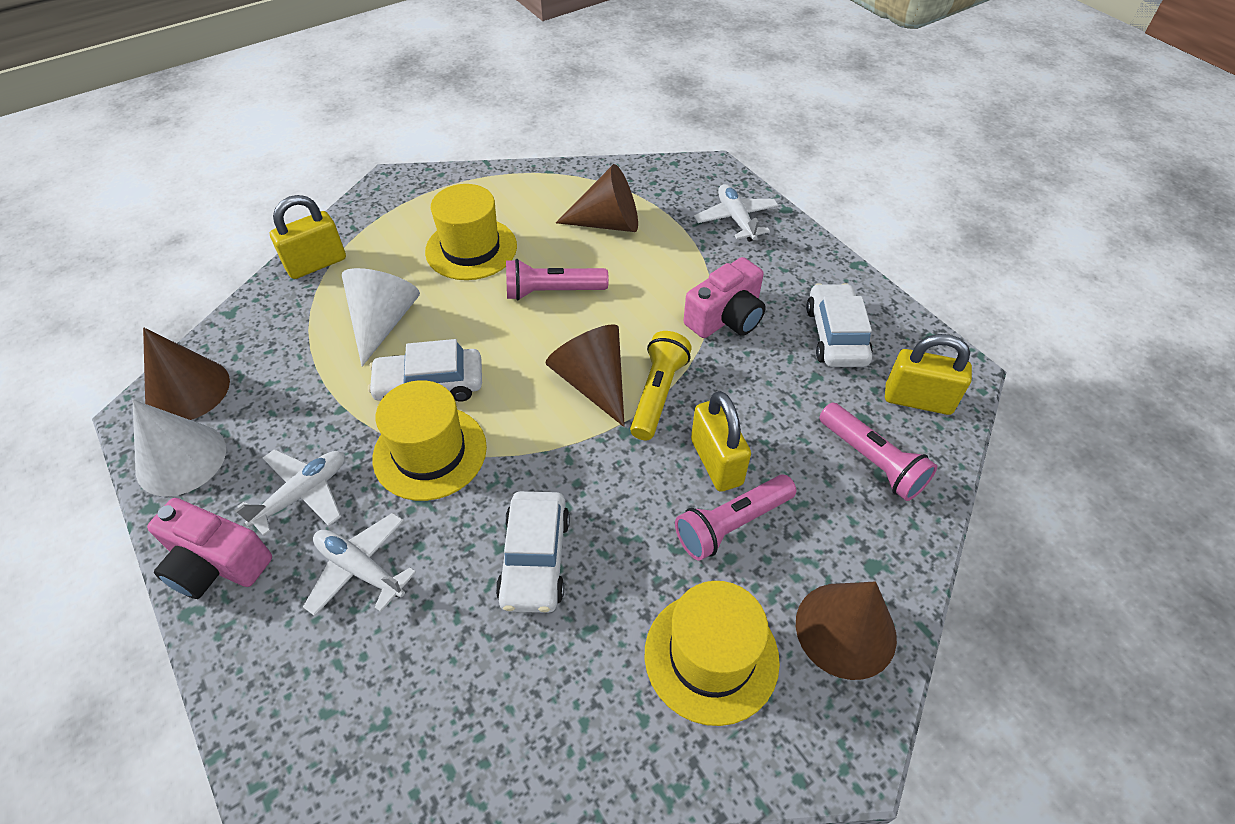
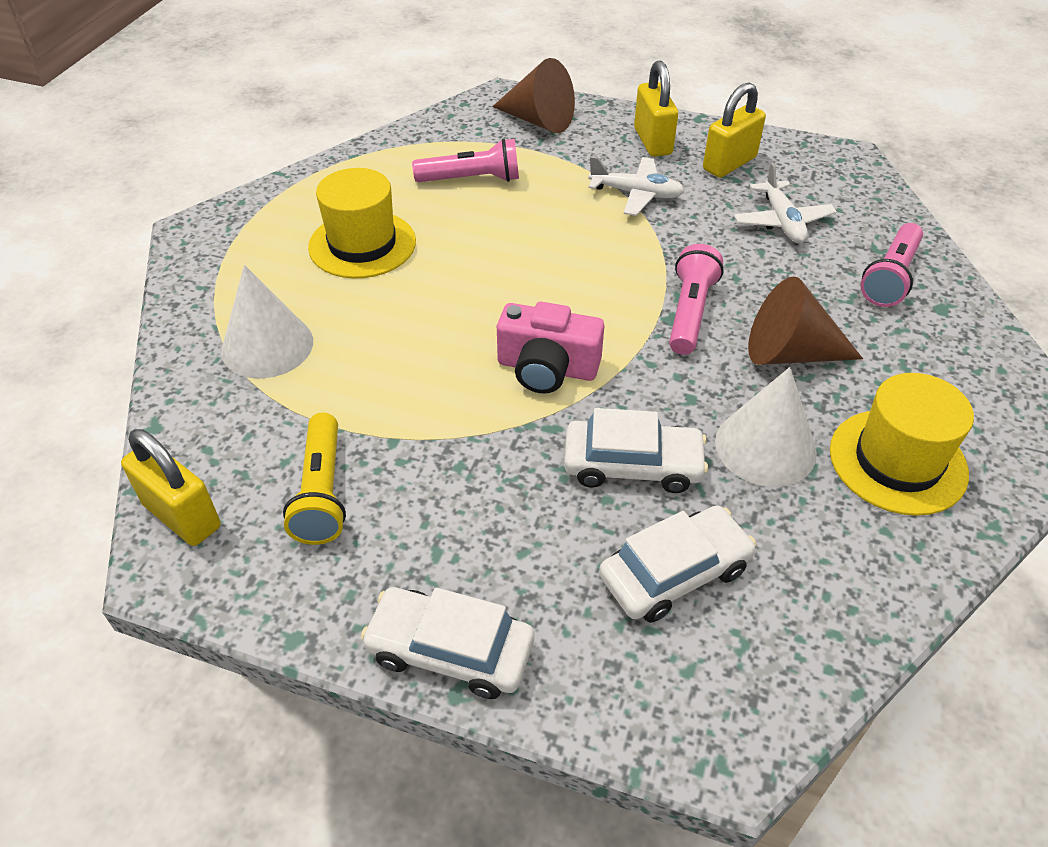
brown cone: 4 -> 2
pink camera: 2 -> 1
white plane: 3 -> 2
yellow hat: 3 -> 2

